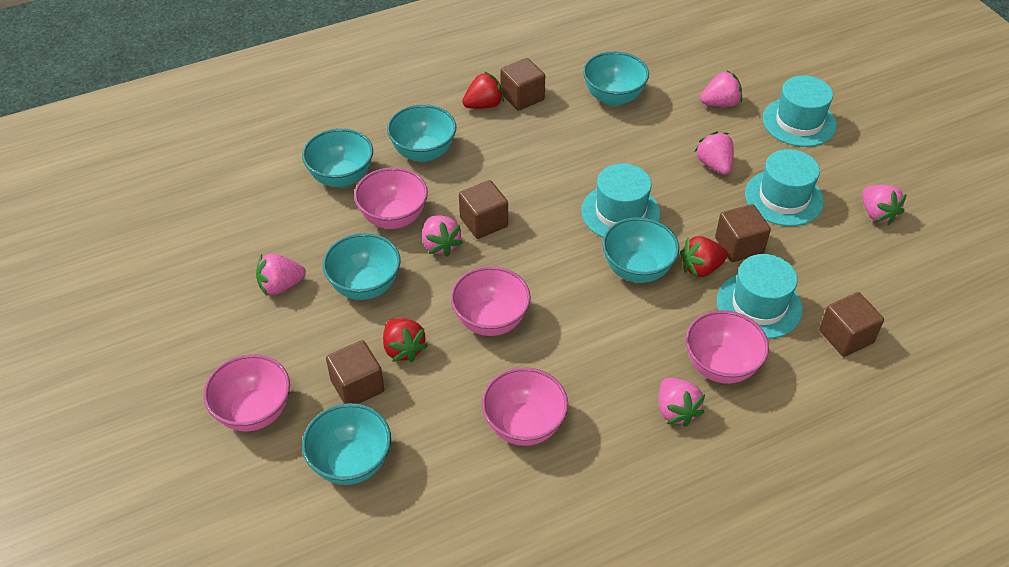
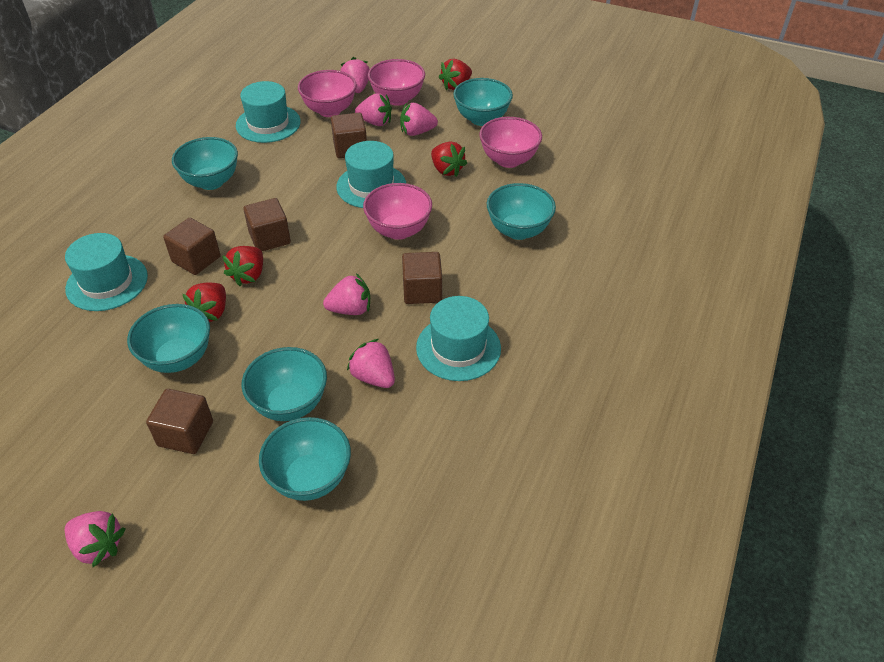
pink bowl: 5 -> 4
red strawberry: 3 -> 4

